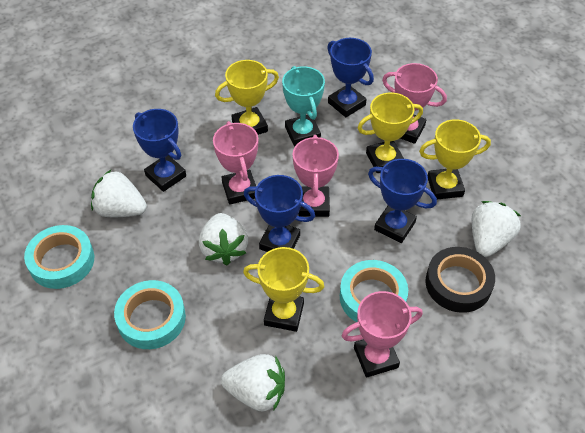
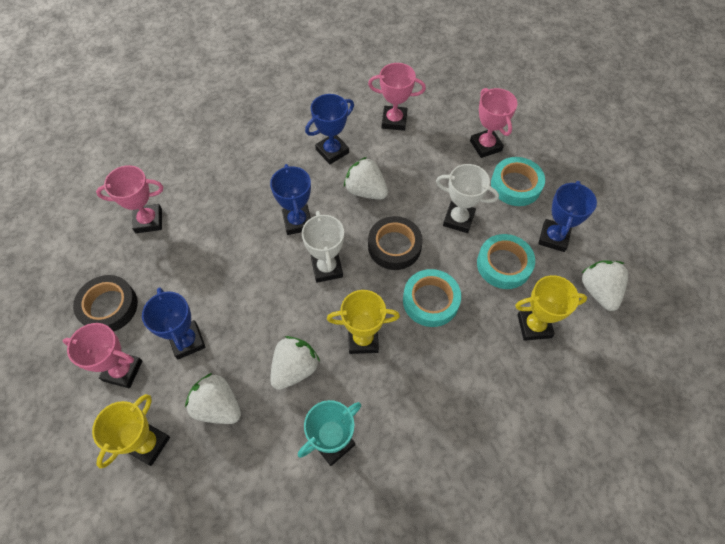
black tape: 1 -> 2
white trophy: 0 -> 2
yellow trophy: 4 -> 3

